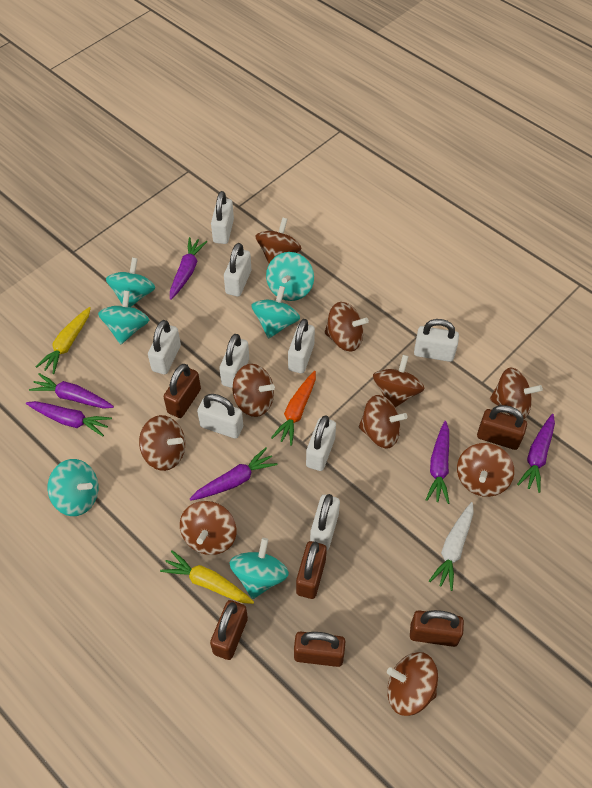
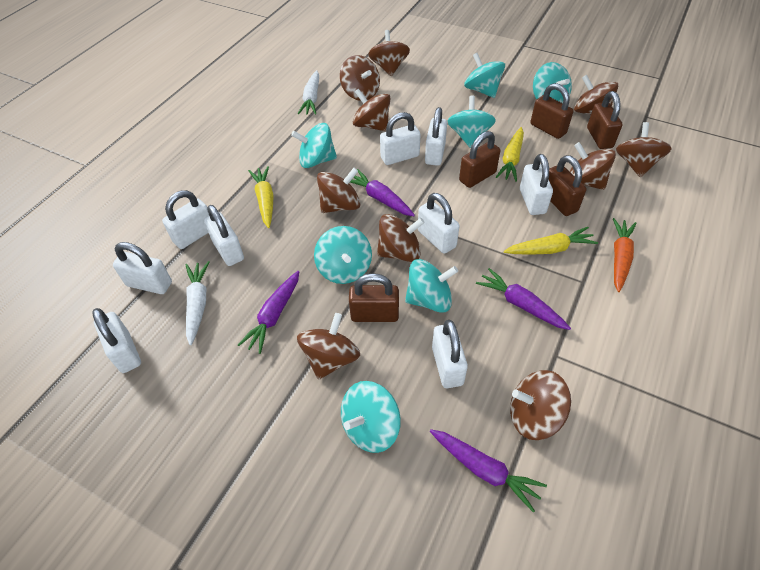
brown padlock: 6 -> 5
purple carrot: 6 -> 4
turquoise spinning top: 6 -> 7
white carrot: 1 -> 2
yellow carrot: 2 -> 3

